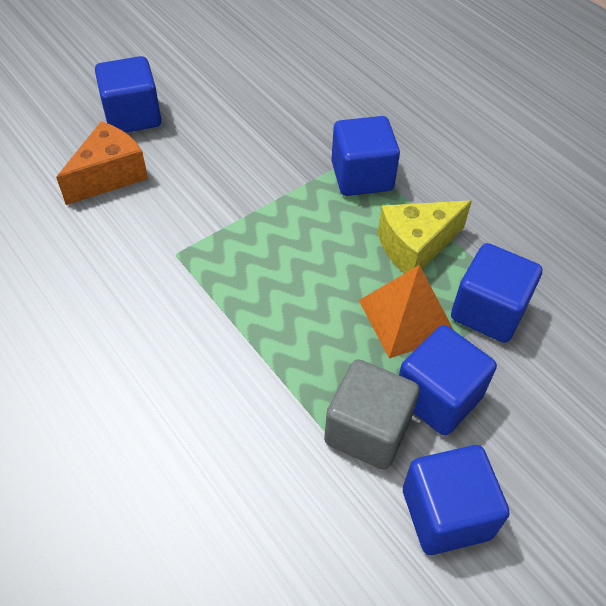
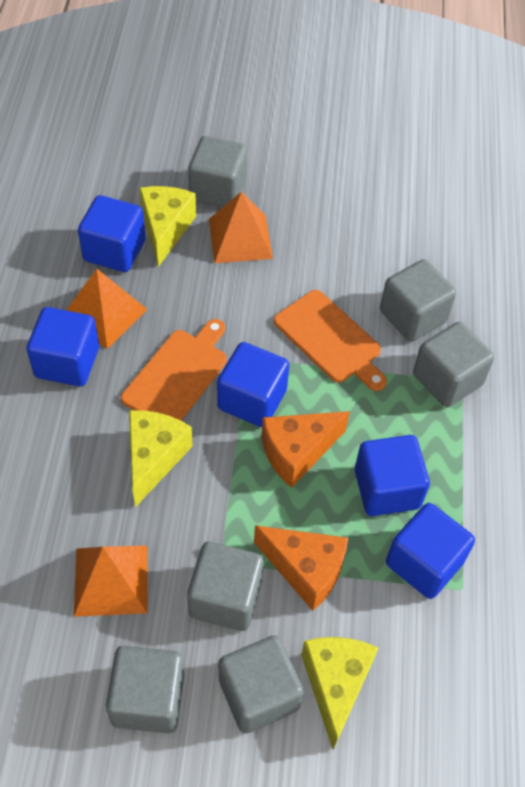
grey cube: 1 -> 6
orange cheese: 1 -> 2
orange cutting board: 0 -> 2
orange pyramid: 1 -> 3
yellow cheese: 1 -> 3

